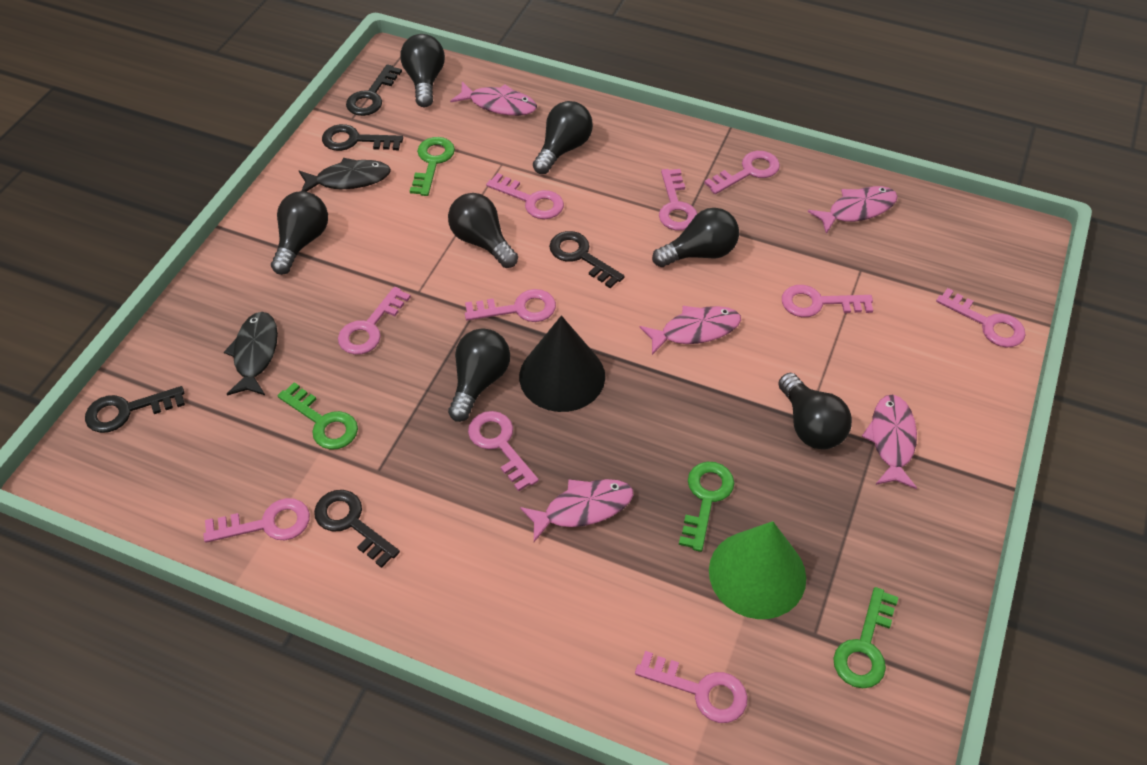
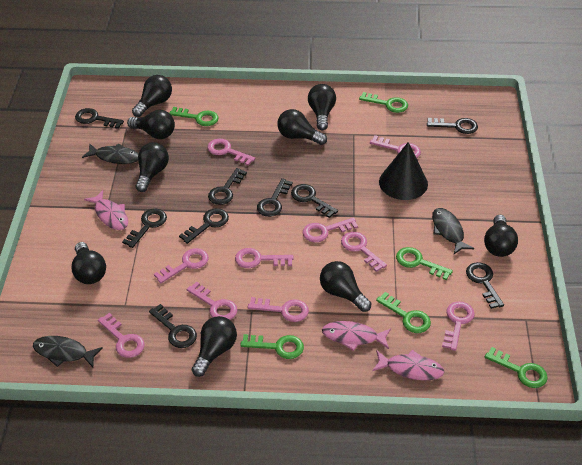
black fish: 2 -> 3
black key: 5 -> 9
black light bulb: 7 -> 9
green cone: 1 -> 0
green key: 4 -> 6
pink fish: 5 -> 3

